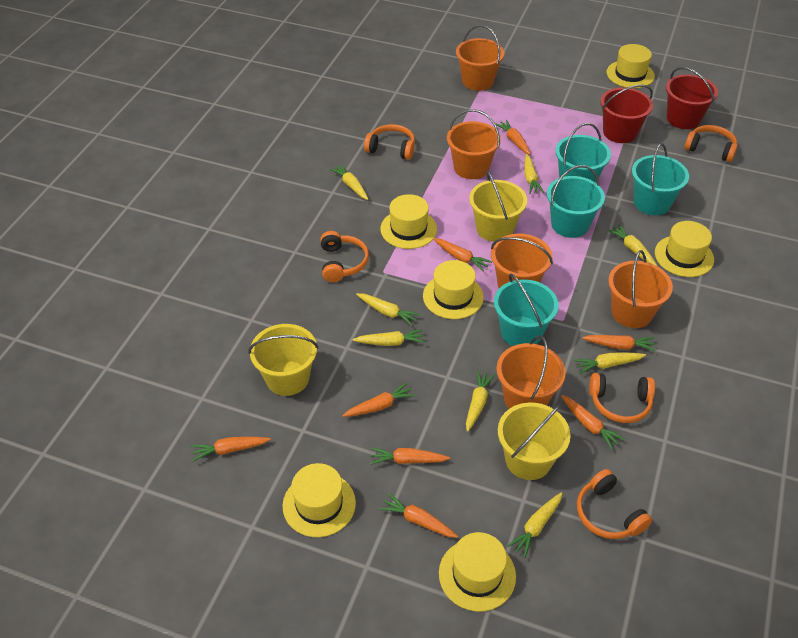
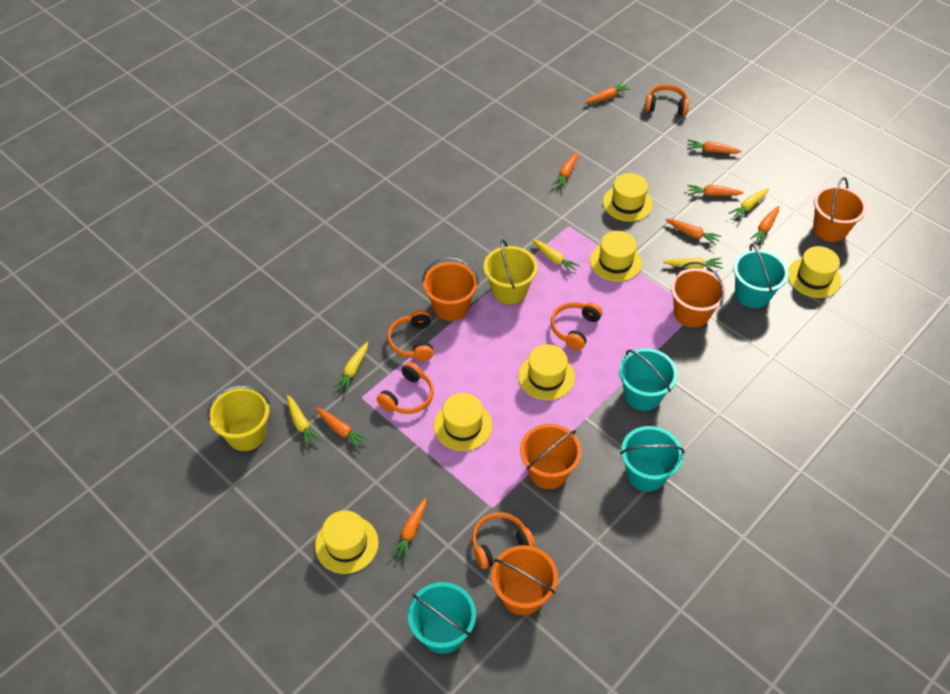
red bucket: 2 -> 0
yellow bucket: 3 -> 2
yellow carrot: 8 -> 5

